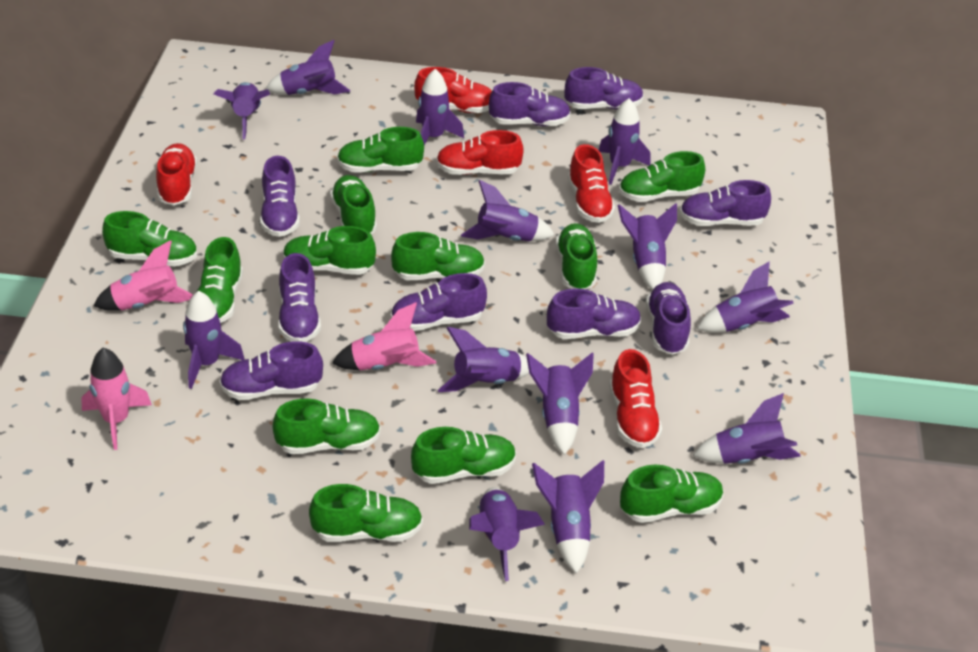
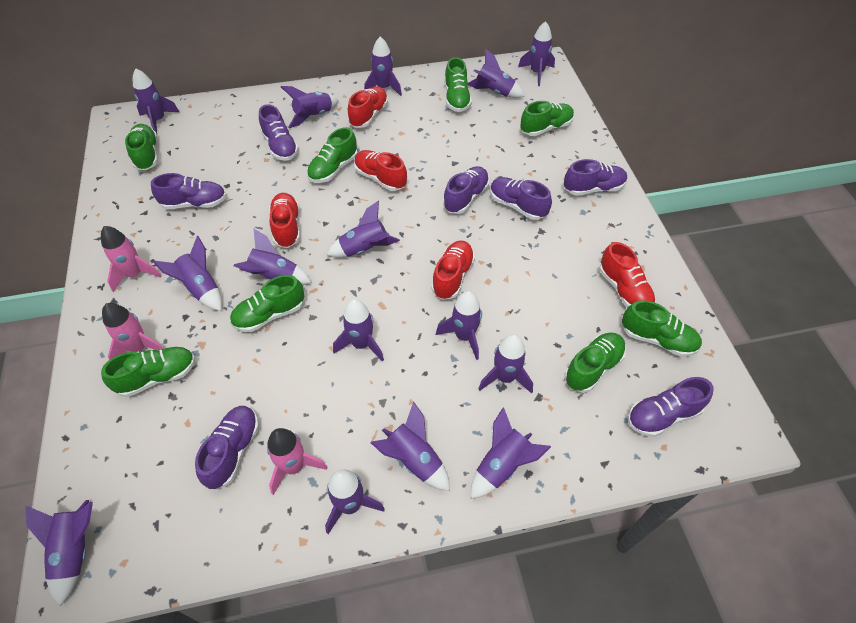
green shoe: 12 -> 8
purple rocket: 13 -> 15
purple shoe: 9 -> 7

